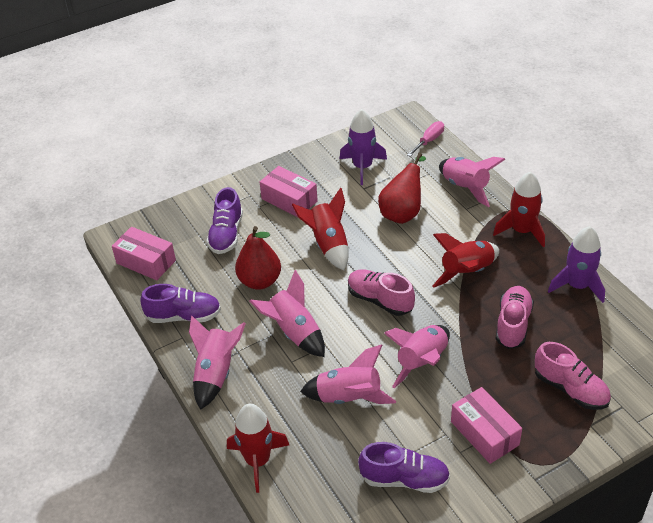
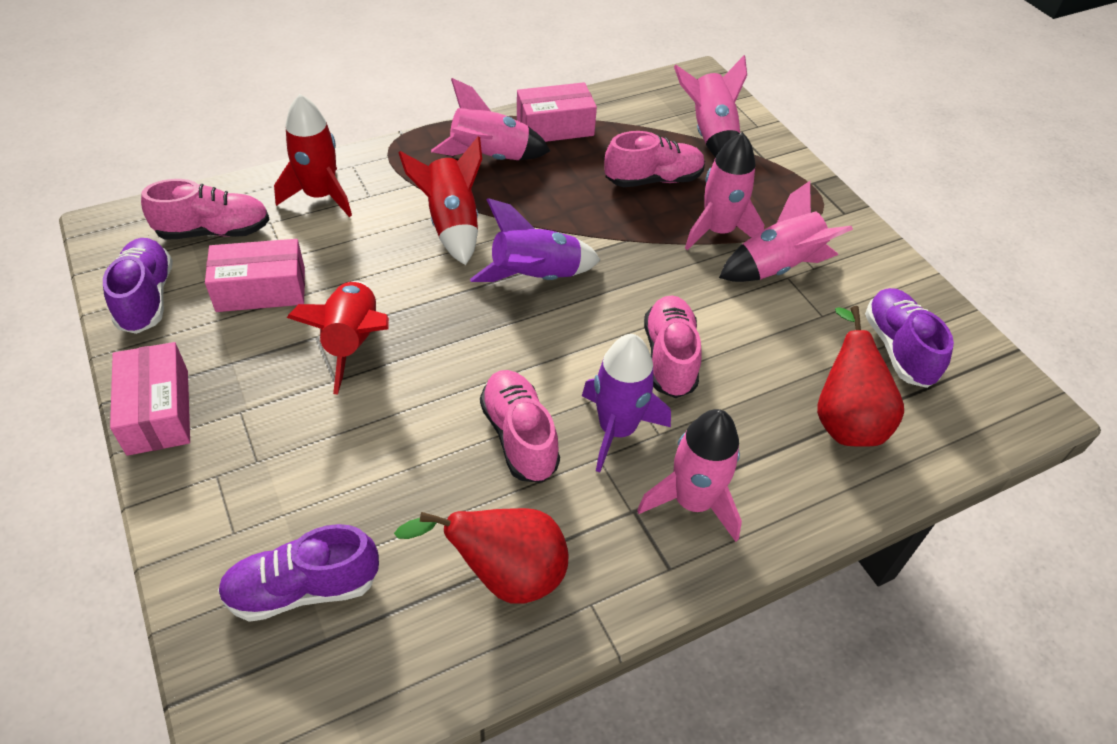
pink screwdriver: 1 -> 0
pink shoe: 3 -> 4
red rocket: 4 -> 3

